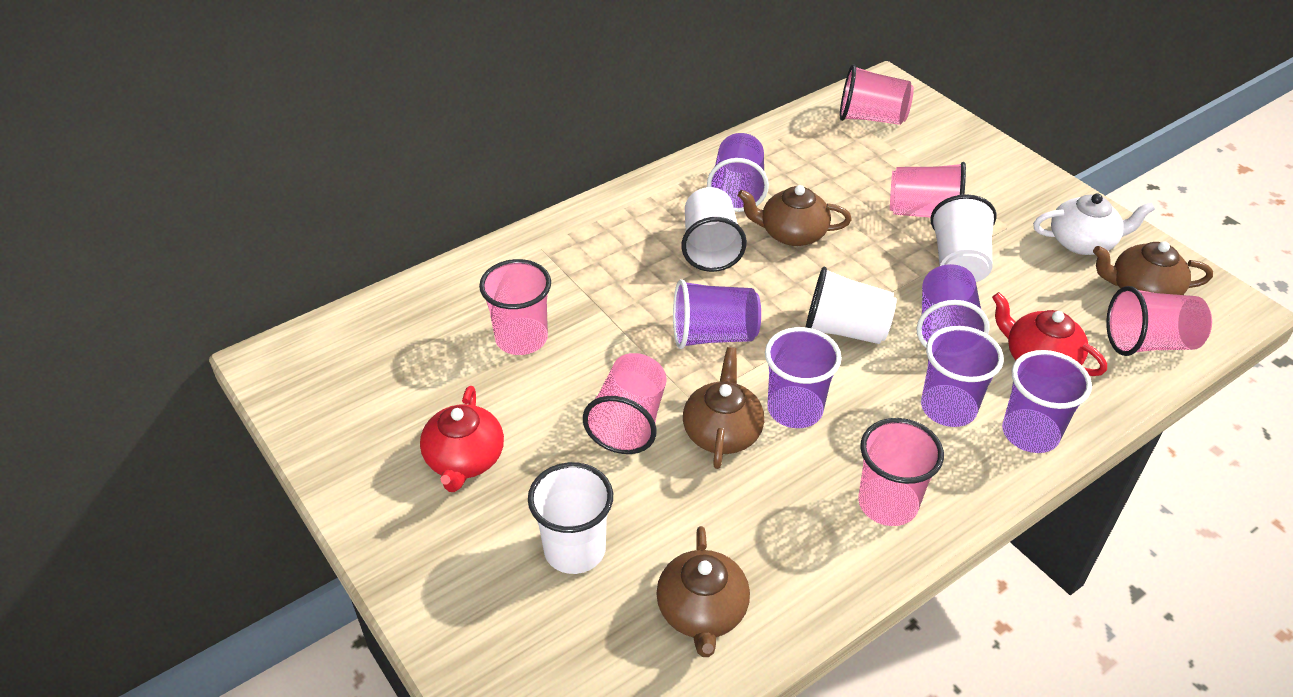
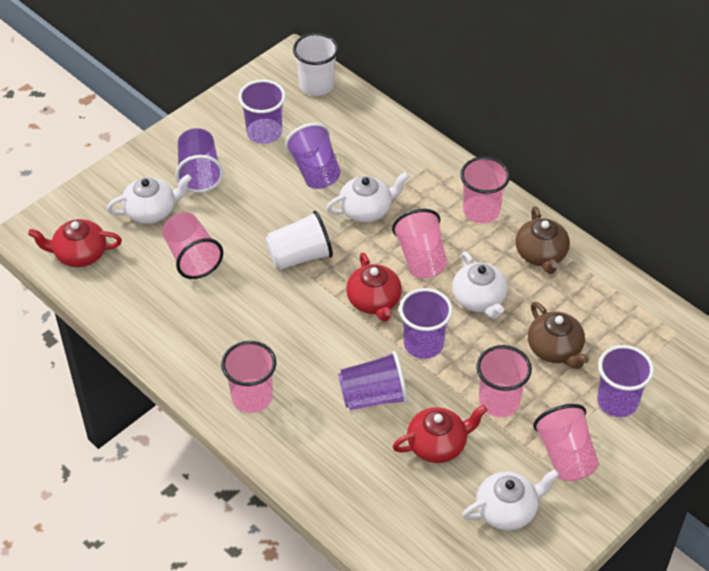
brown teapot: 4 -> 2
red teapot: 2 -> 3
white cup: 4 -> 2
white teapot: 1 -> 4

